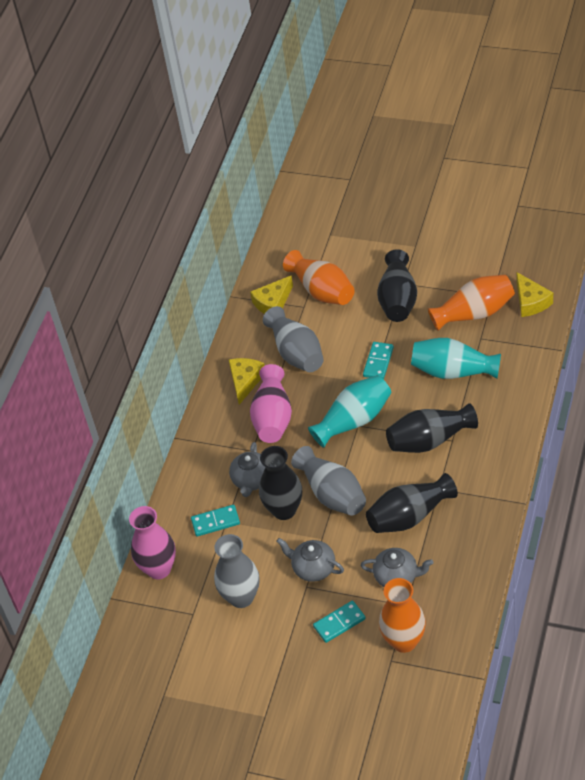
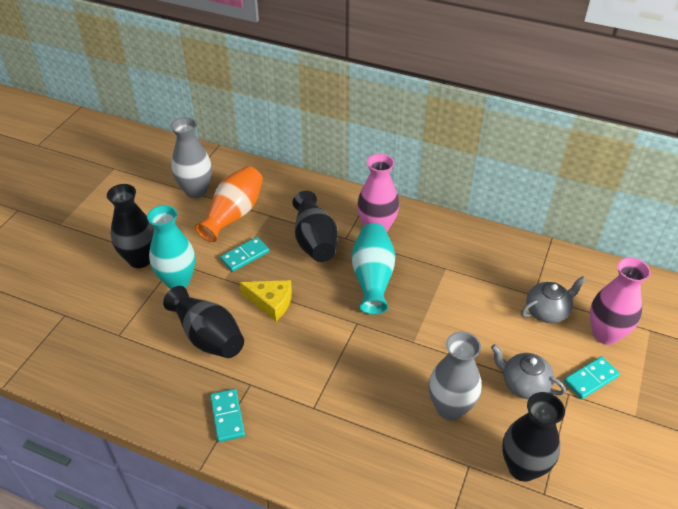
grey teapot: 3 -> 2
grey vase: 3 -> 2
orange vase: 3 -> 1
yellow cheese: 3 -> 1

